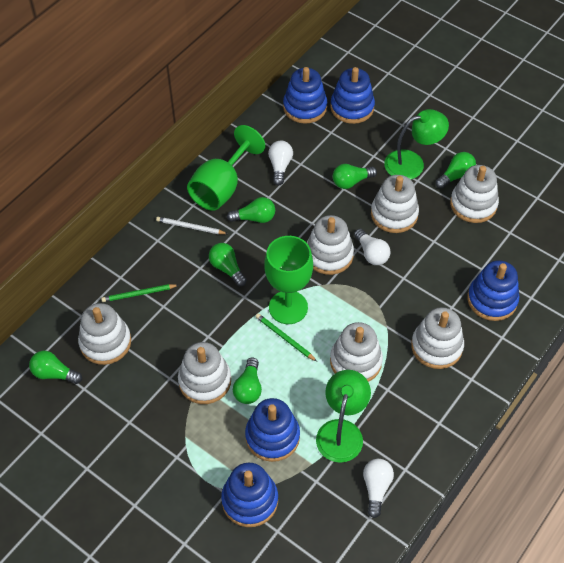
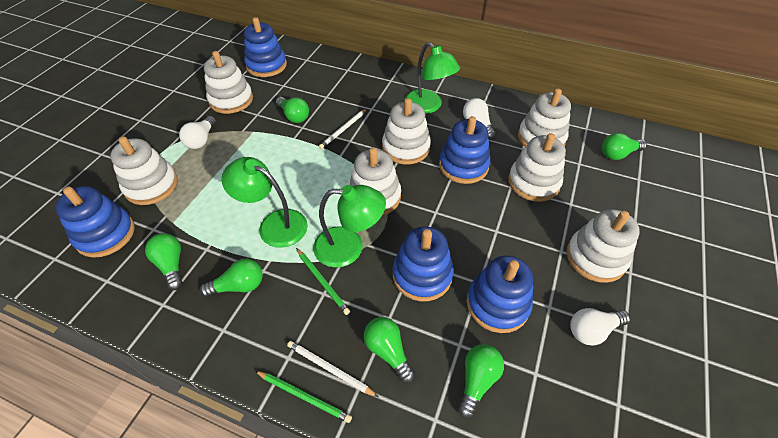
green goblet: 2 -> 0
green lamp: 2 -> 3
white pencil: 1 -> 2

